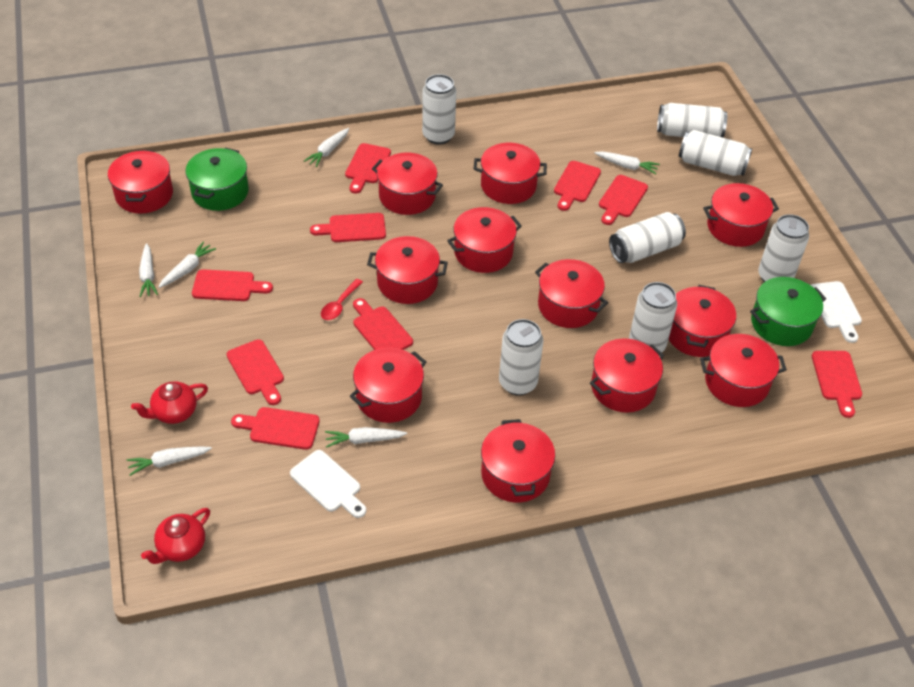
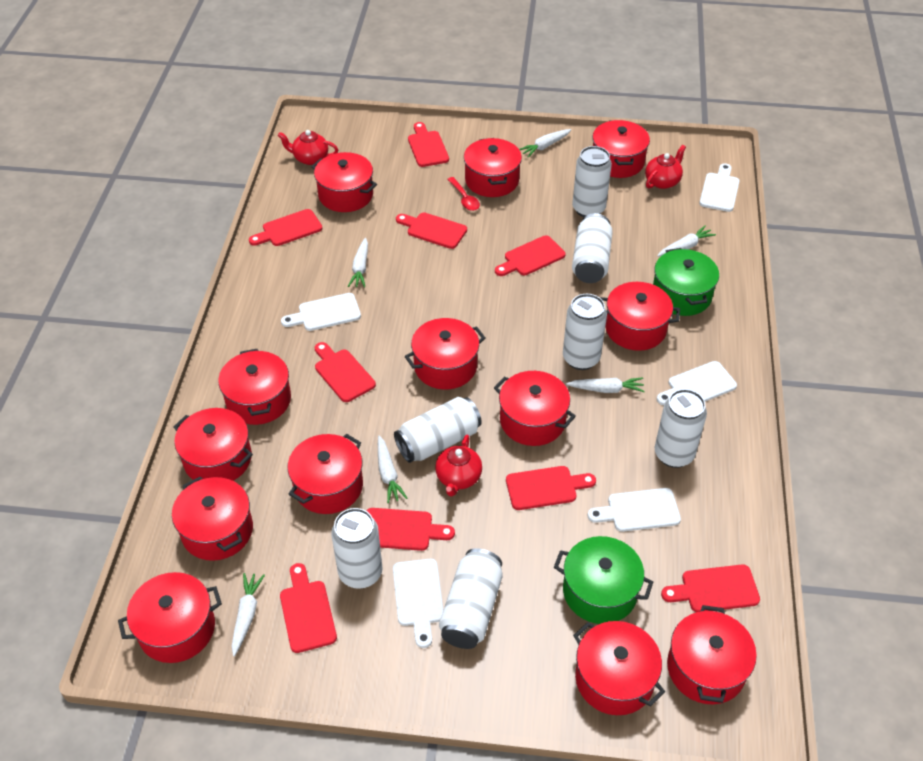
red pot: 12 -> 13
red teapot: 2 -> 3
white cutting board: 2 -> 5

